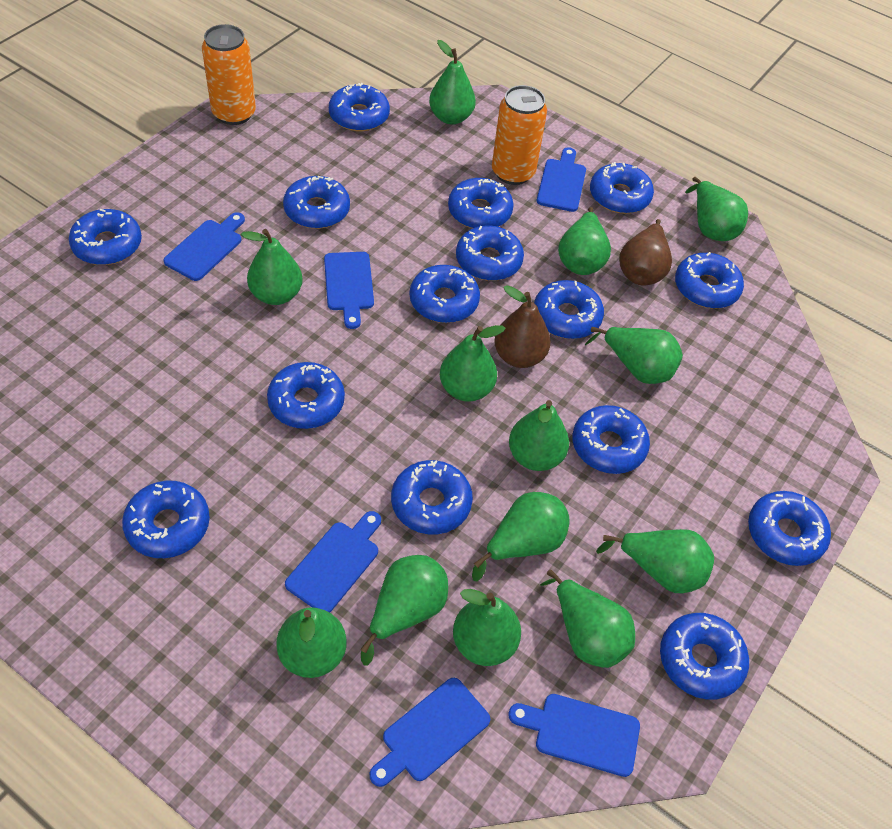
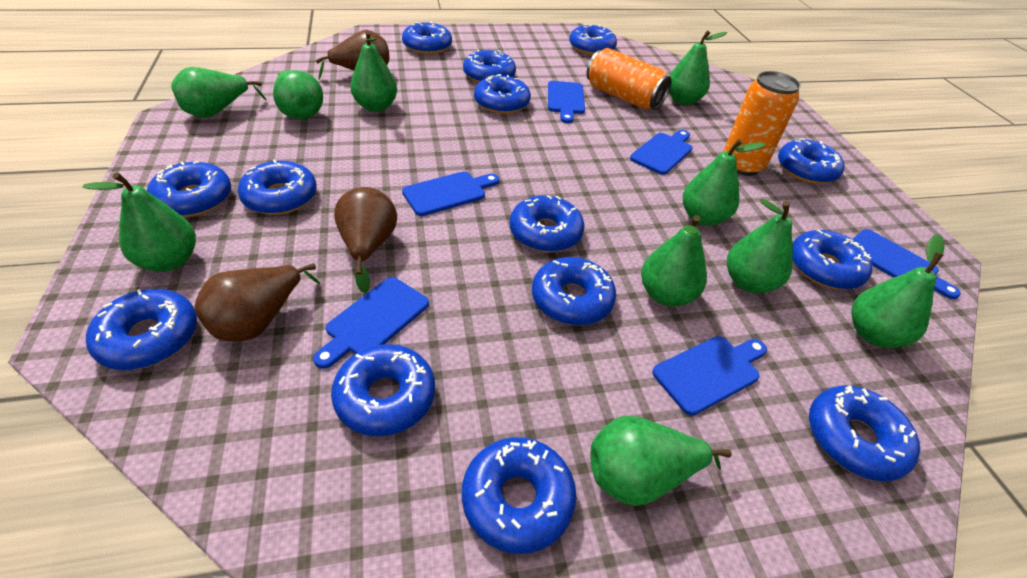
blue donut: 15 -> 14
brown pear: 2 -> 3
green pear: 13 -> 10

